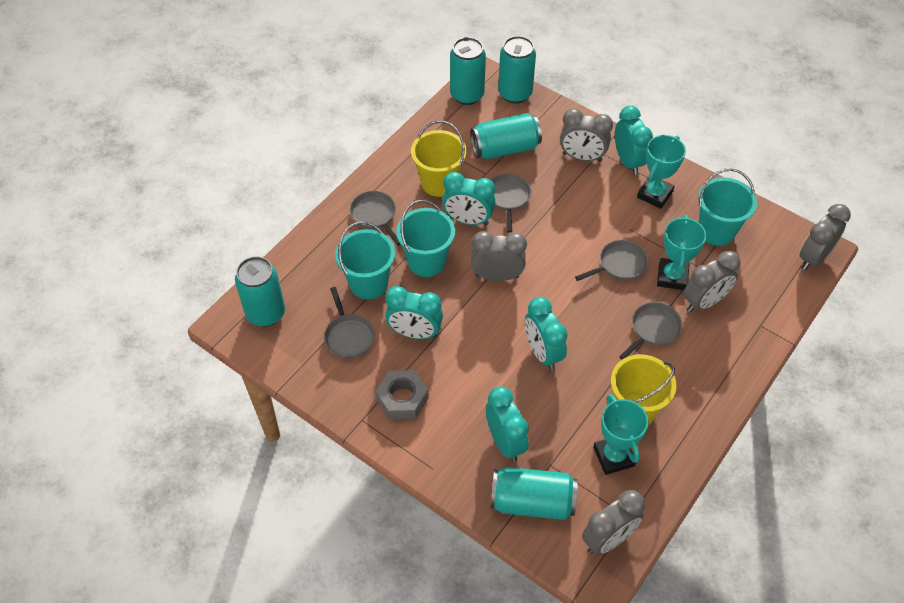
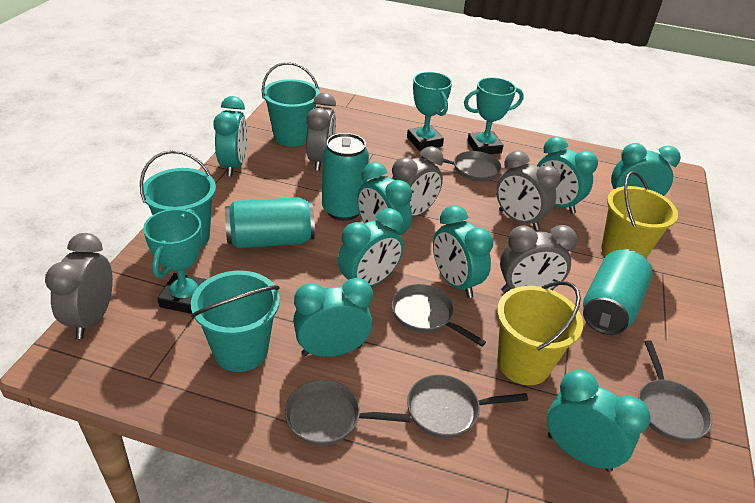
grey nut: 1 -> 0
turquoise can: 5 -> 3
turquoise clock: 5 -> 8

